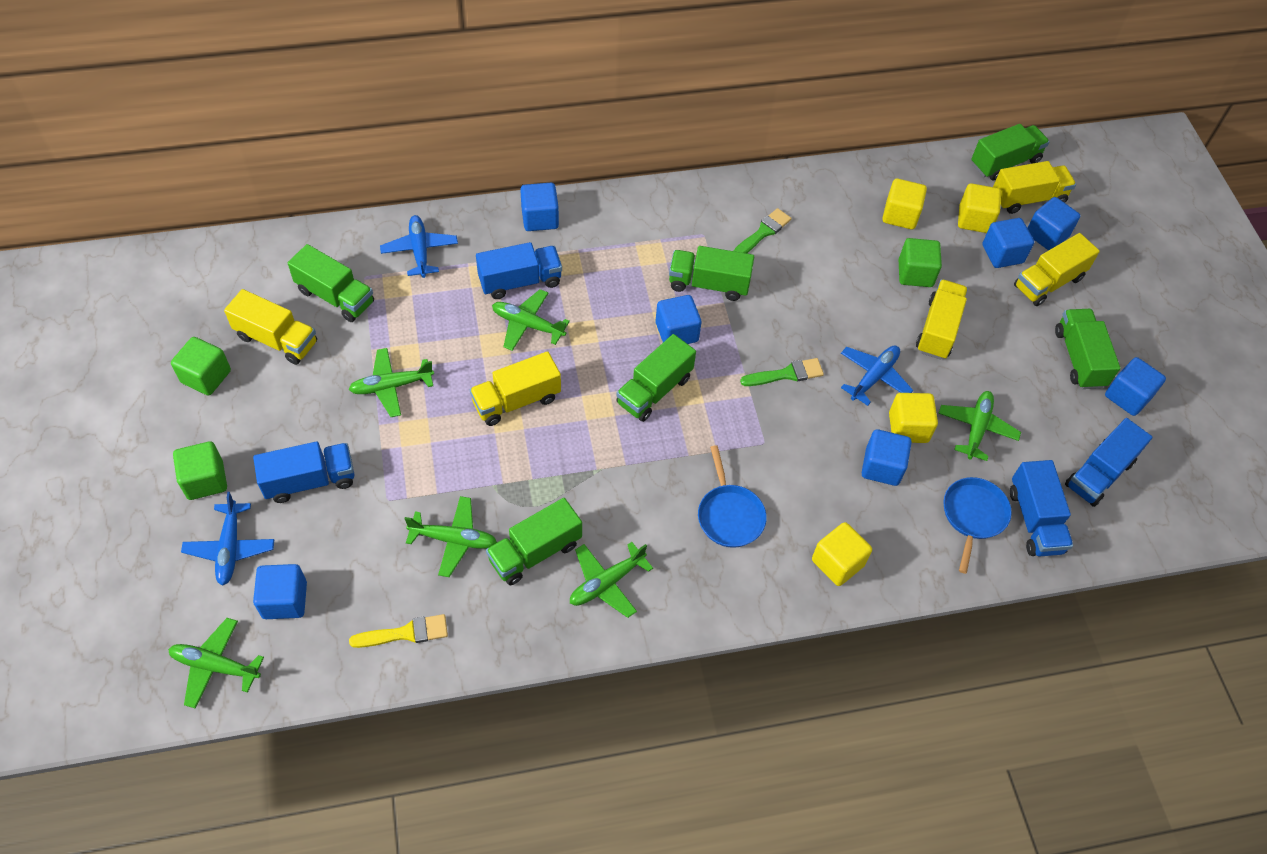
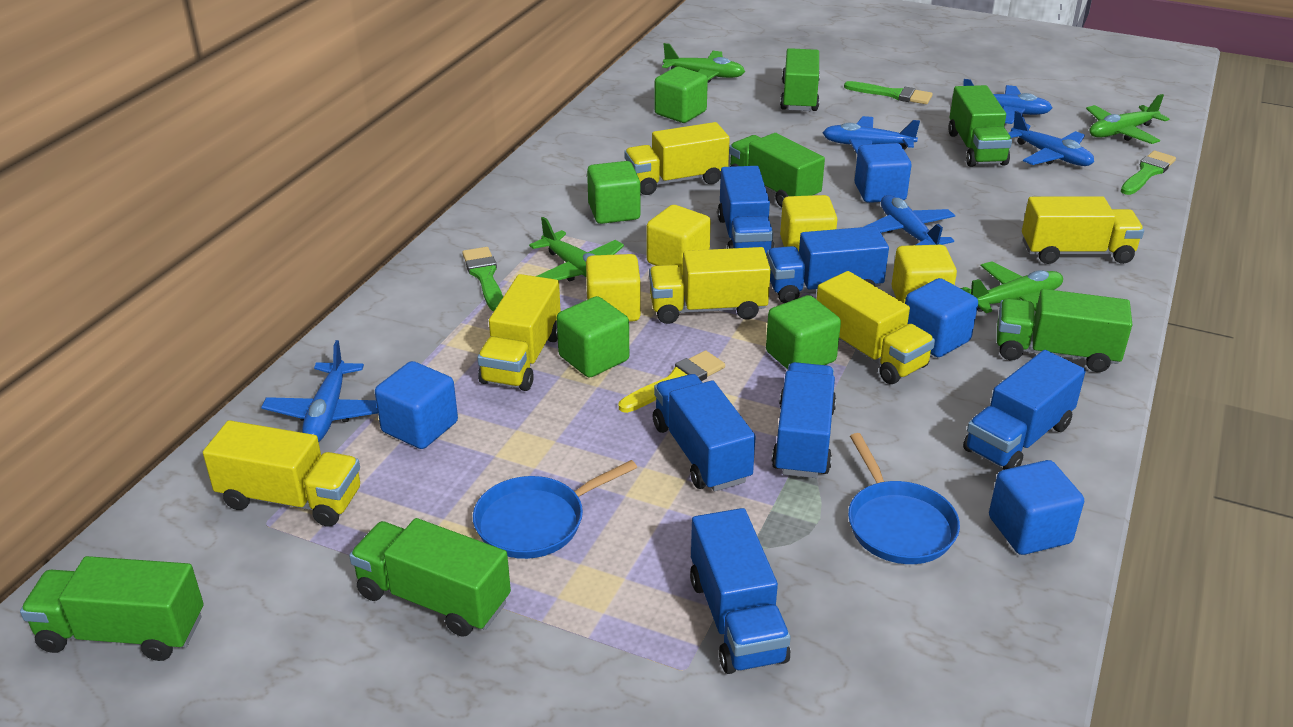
blue cube: 7 -> 4
blue plane: 3 -> 5
blue truck: 4 -> 6
green brush: 2 -> 3
green cube: 3 -> 4
green plane: 6 -> 4
yellow truck: 5 -> 6

